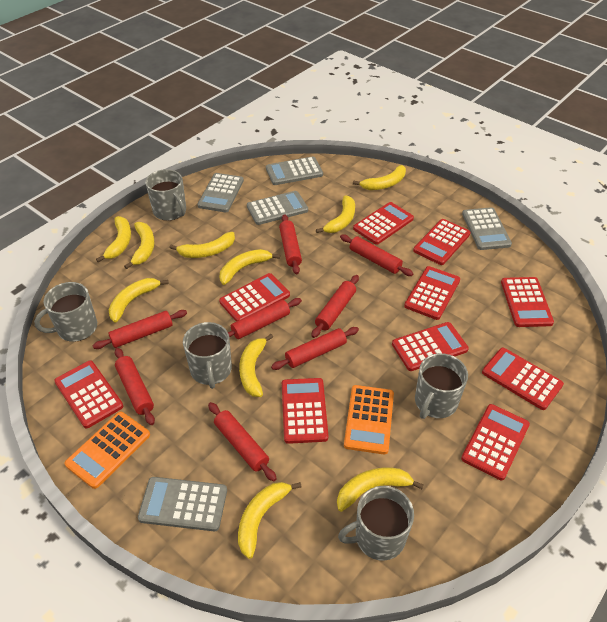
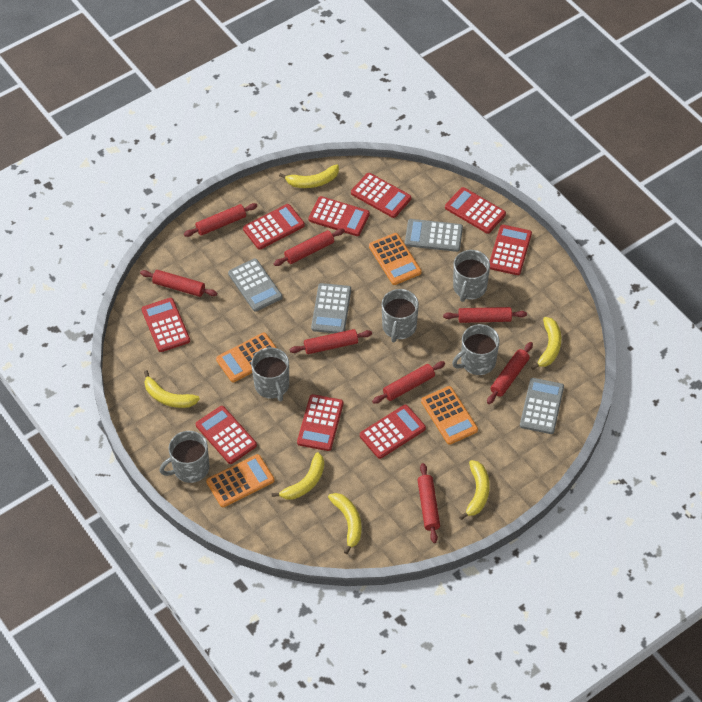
grey calculator: 5 -> 4
orange calculator: 2 -> 4
red calculator: 10 -> 9
yellow banana: 10 -> 6

